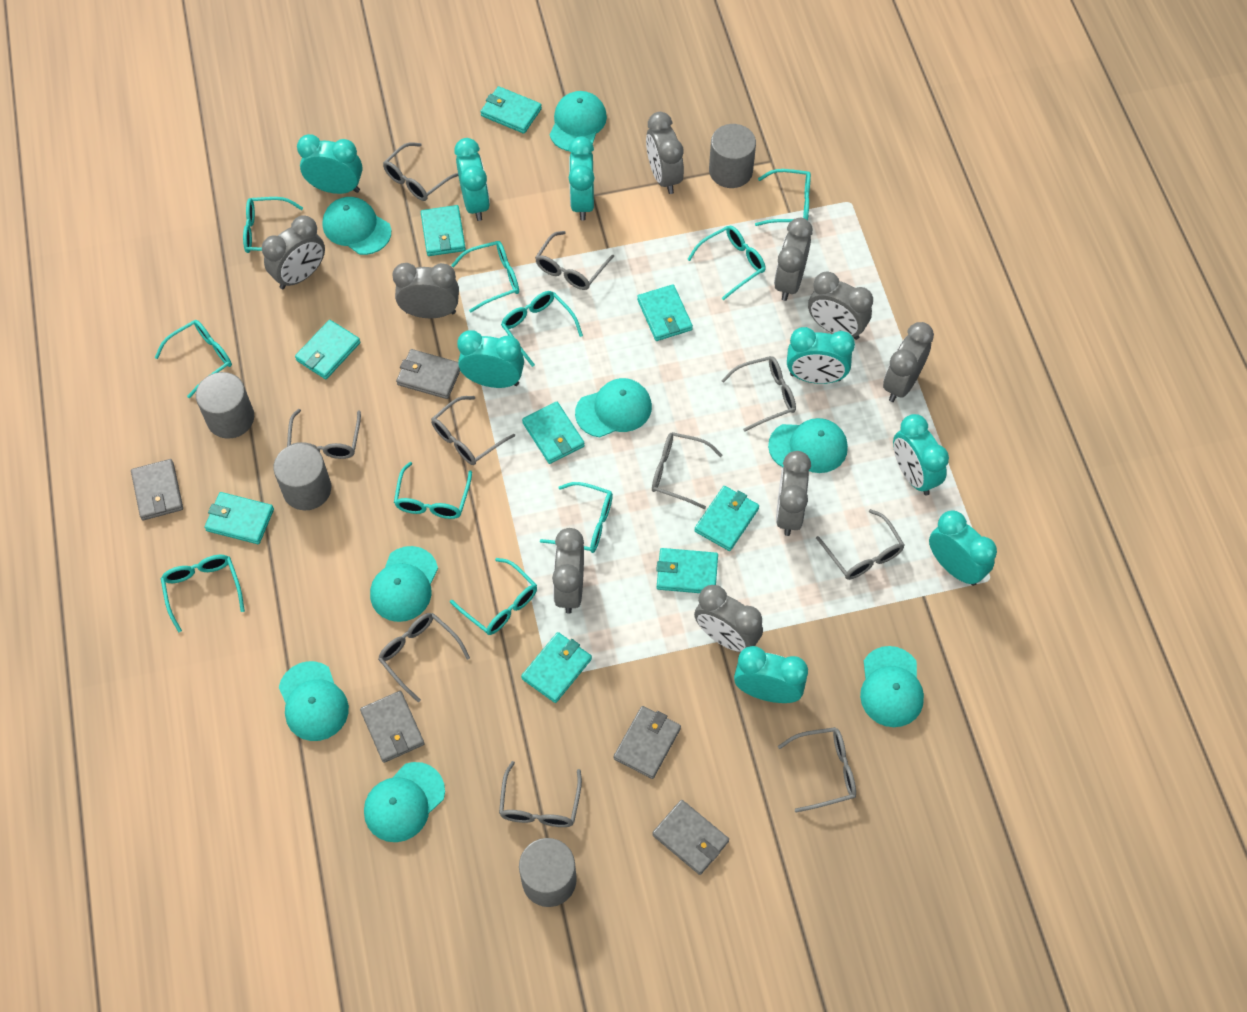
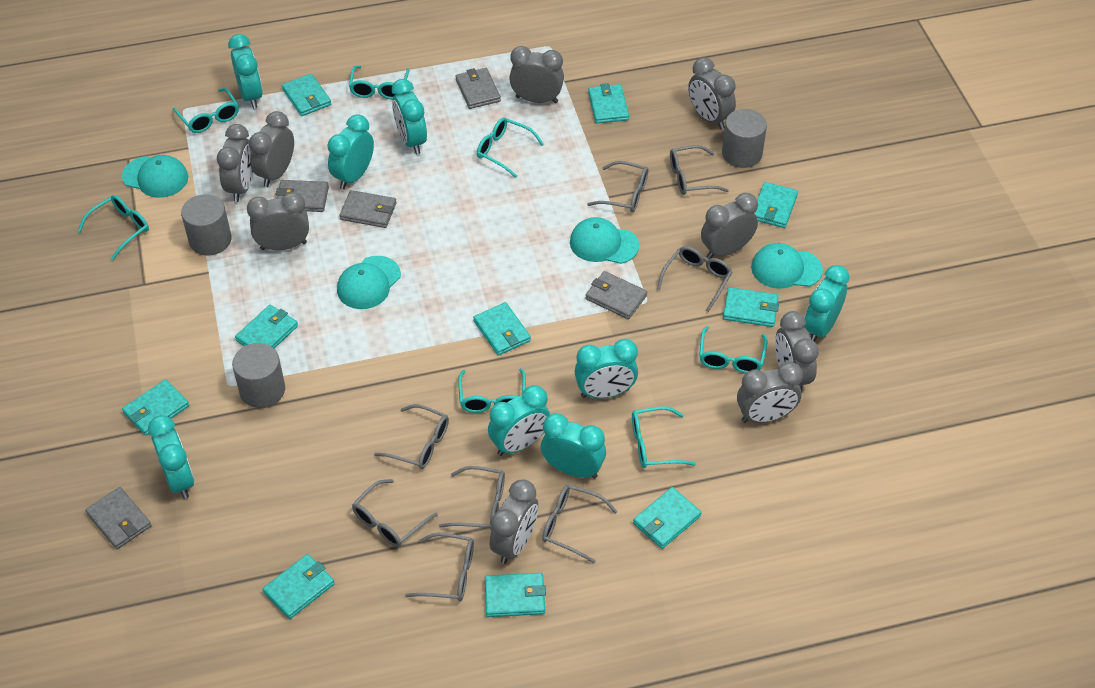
grey cylinder: 4 -> 3
grey glasses: 10 -> 8
turquoise cap: 8 -> 4
turquoise glasses: 10 -> 7
turquoise wallet: 9 -> 10

